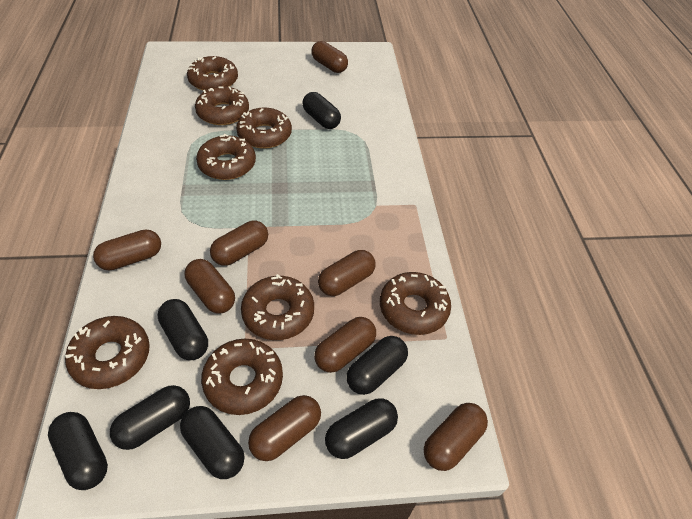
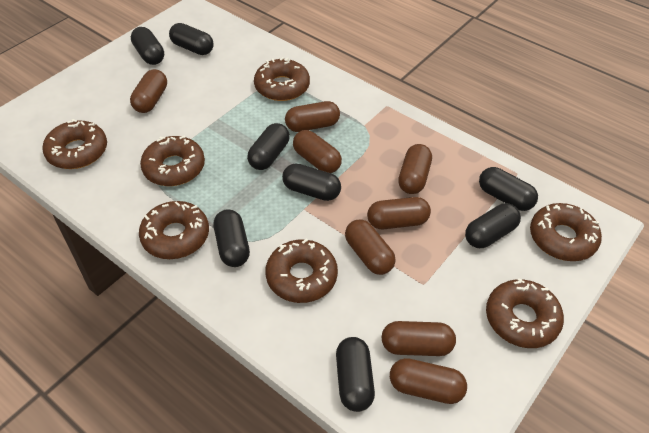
black capsule: 7 -> 8
brown donut: 8 -> 7

